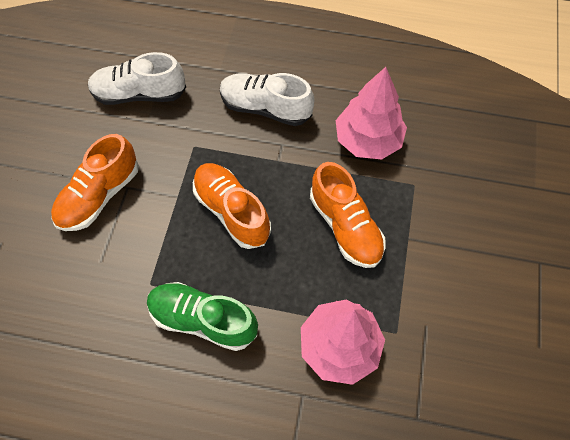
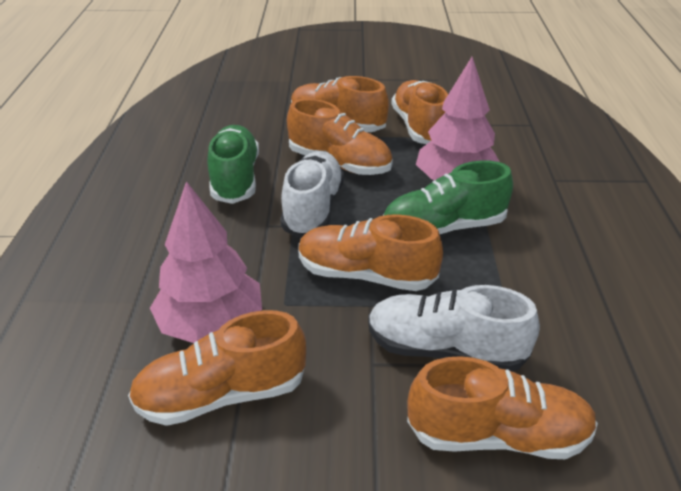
green shoe: 1 -> 2
orange shoe: 3 -> 6

